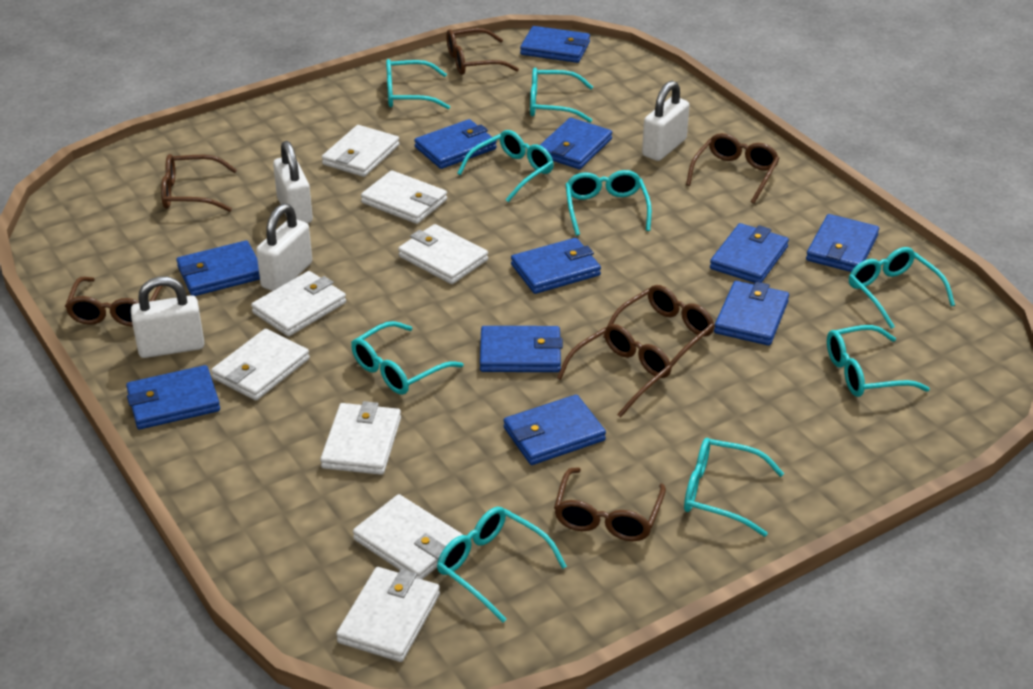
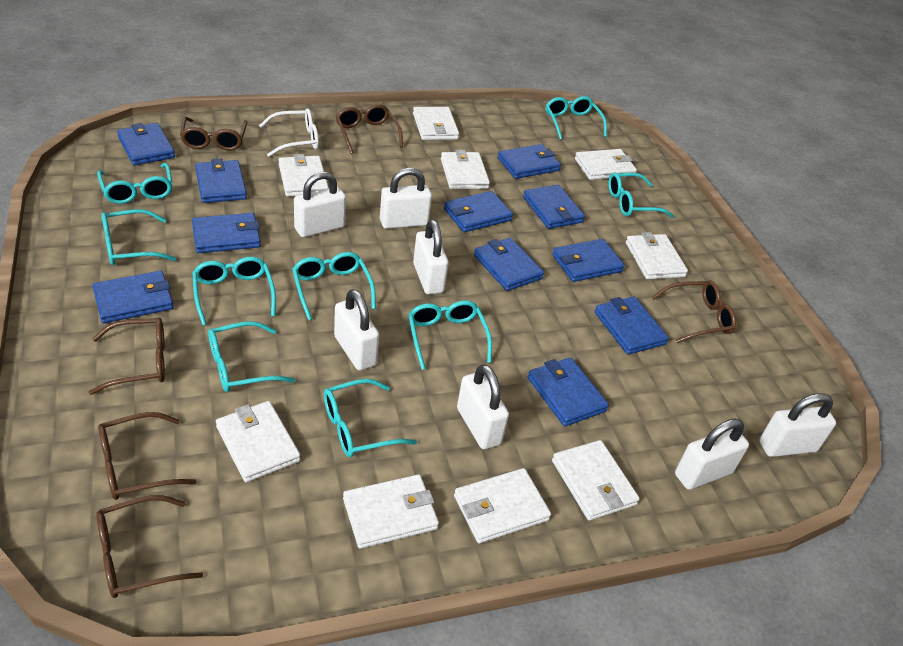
brown glasses: 7 -> 6
white glasses: 0 -> 1
white padlock: 4 -> 7
white wallet: 8 -> 9

